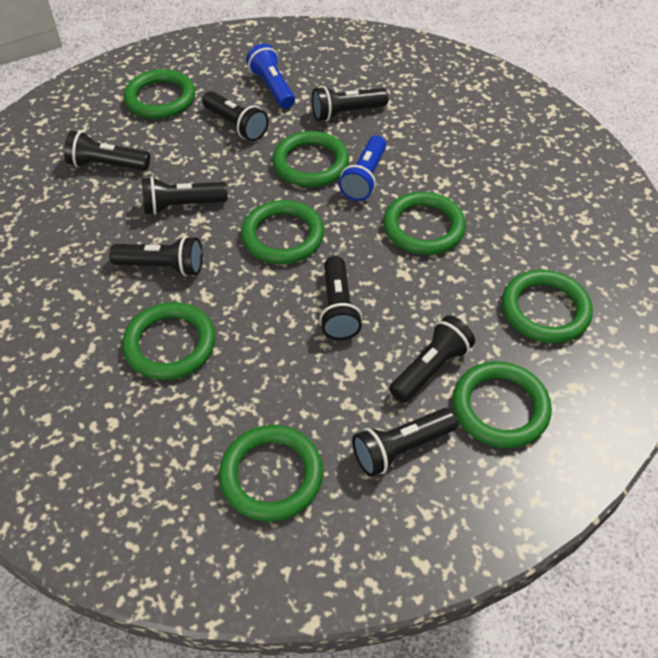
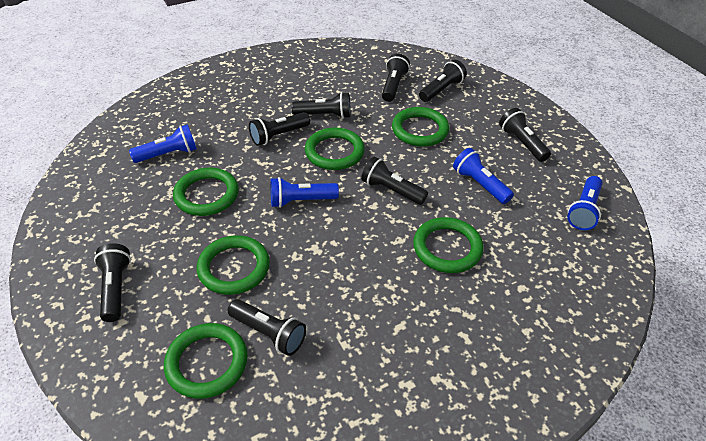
blue flashlight: 2 -> 4
green ring: 8 -> 6

